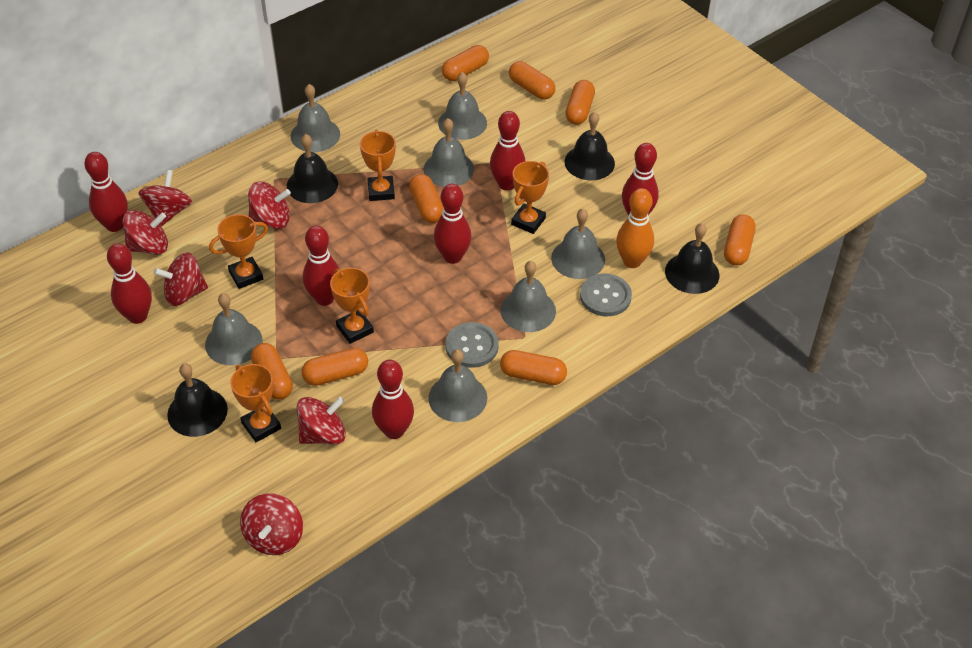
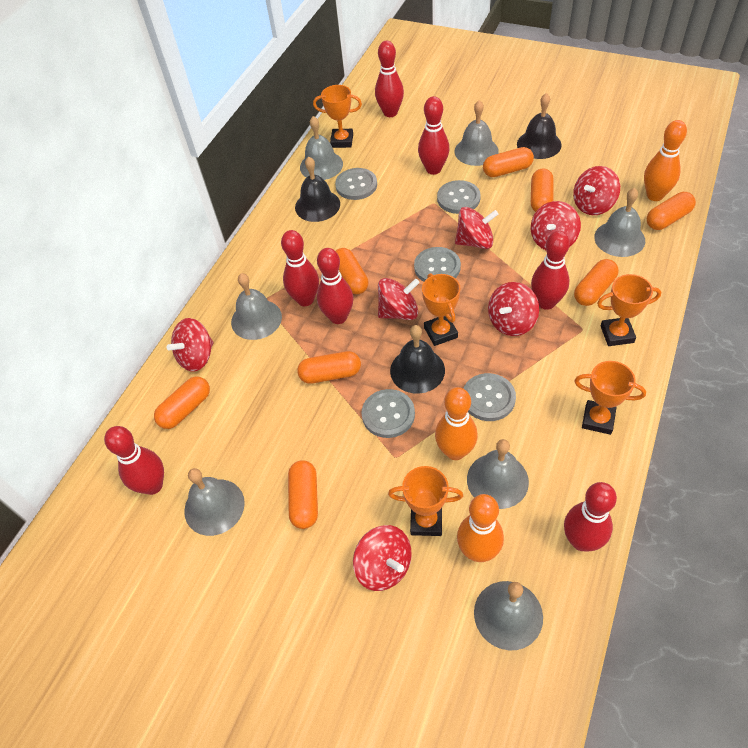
black bell: 4 -> 3
grey button: 2 -> 5
orange bowling pin: 1 -> 3
red spinning top: 6 -> 7

